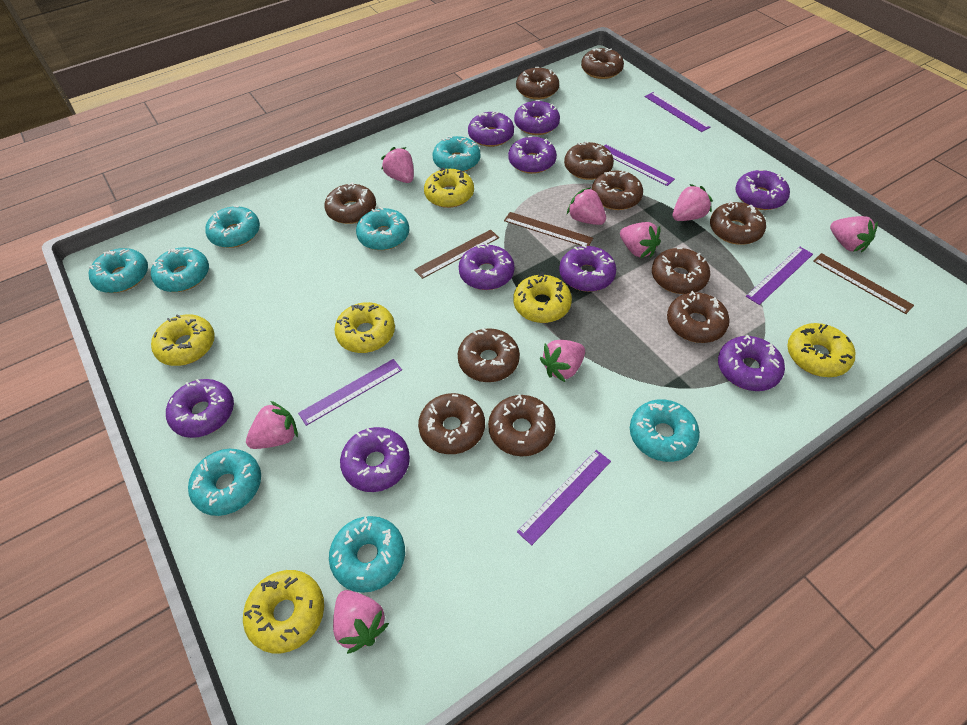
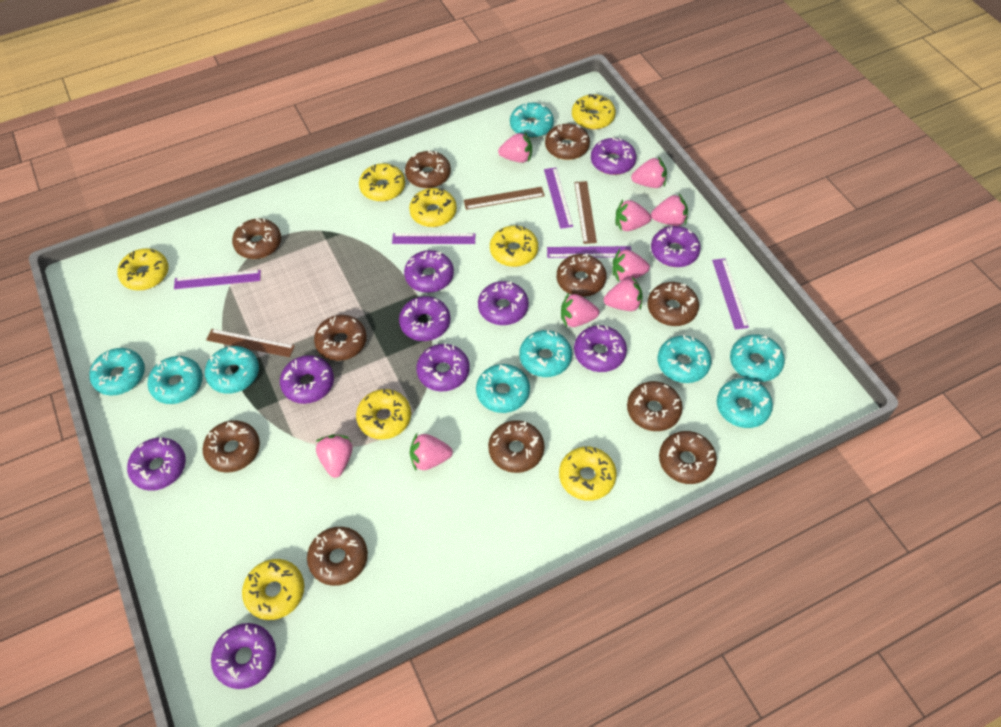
pink strawberry: 8 -> 9
purple donut: 9 -> 10
turquoise donut: 8 -> 9
yellow donut: 6 -> 8

